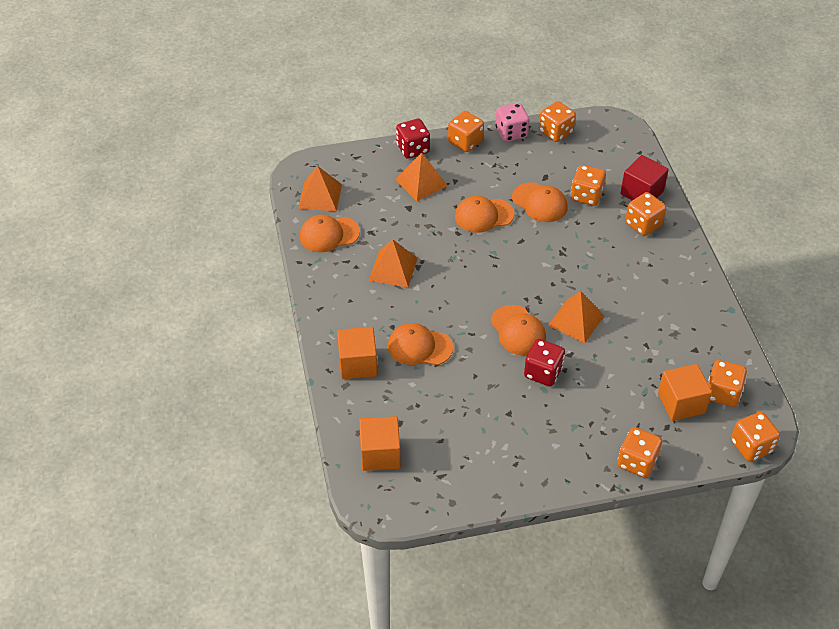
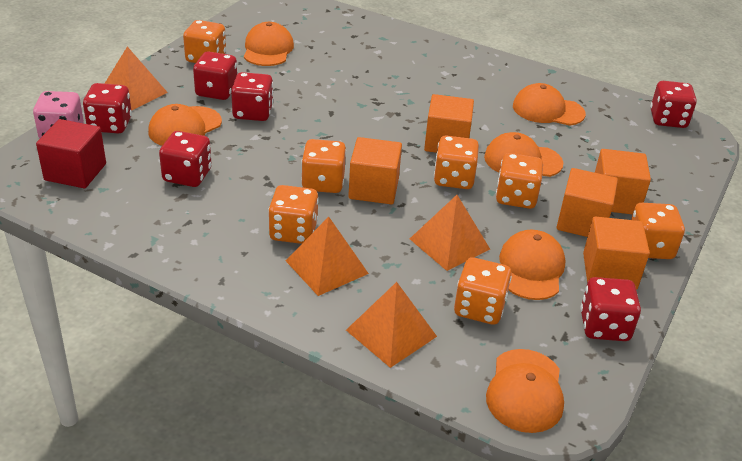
orange cap: 5 -> 6
orange cube: 3 -> 5
red dice: 2 -> 6

